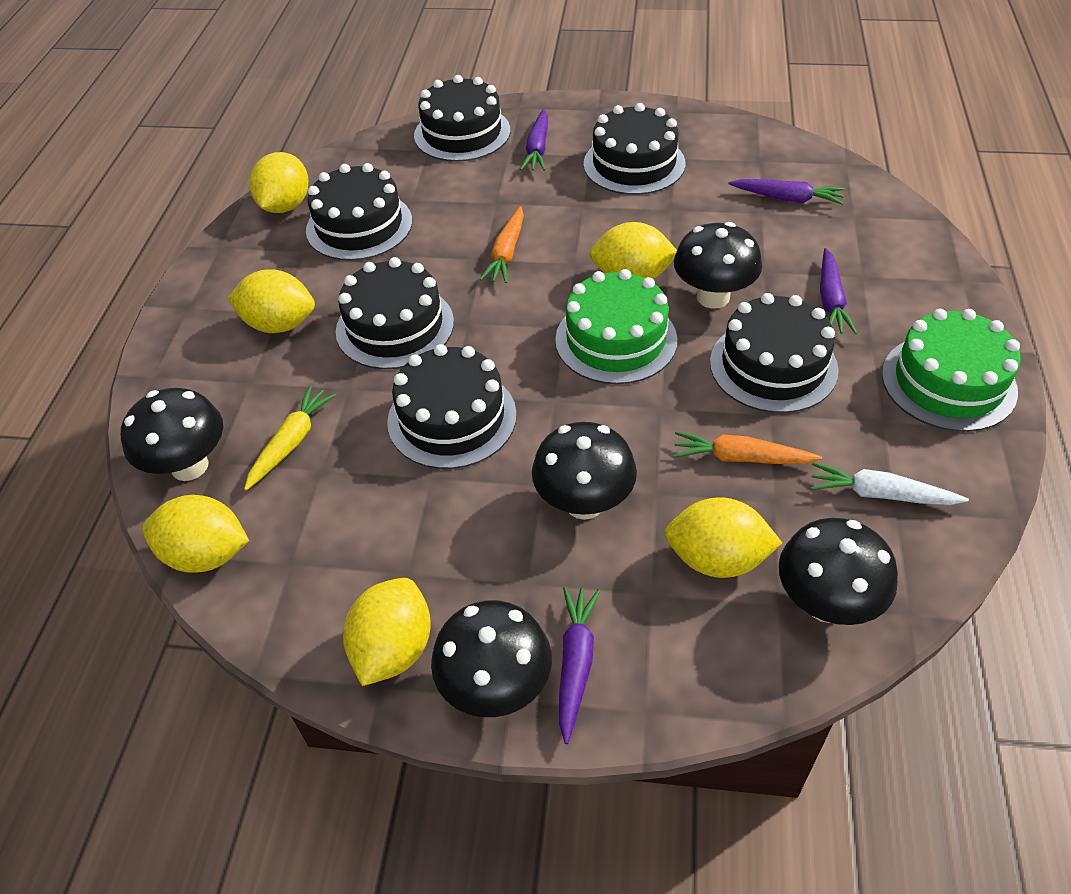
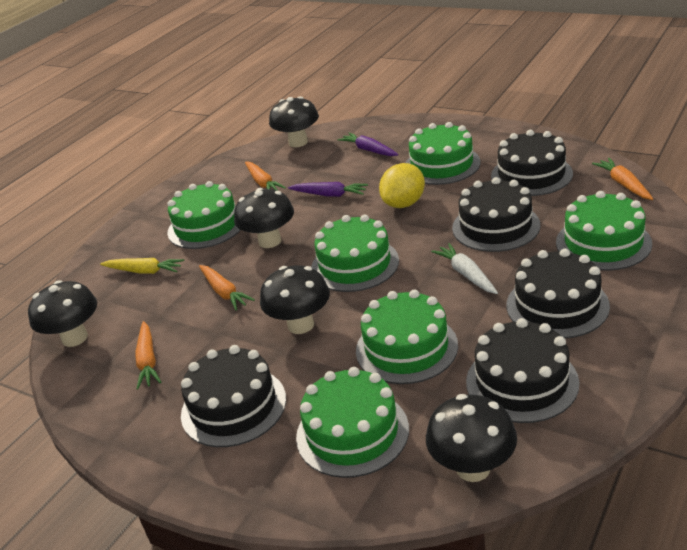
black cake: 6 -> 5
green cake: 2 -> 6
orange carrot: 2 -> 4
purple carrot: 4 -> 2
yellow lemon: 6 -> 1

